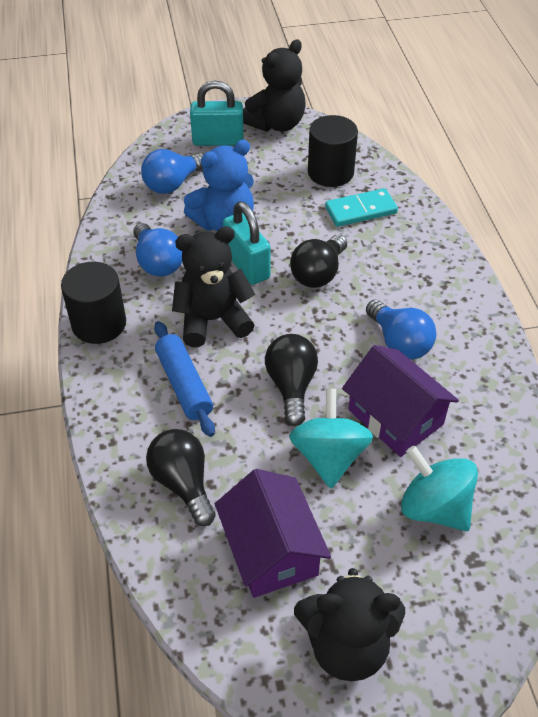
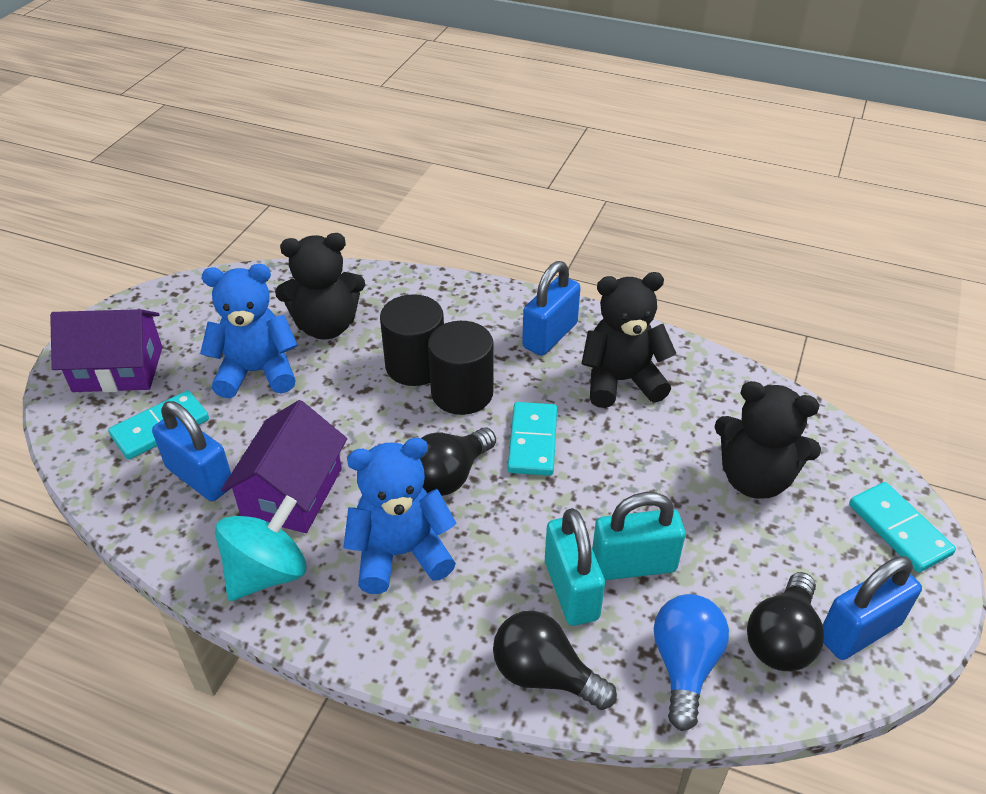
blue light bulb: 3 -> 1
blue padlock: 0 -> 3
blue rolling pin: 1 -> 0
blue teddy bear: 1 -> 2
turquoise domino: 1 -> 3
turquoise spinning top: 2 -> 1

